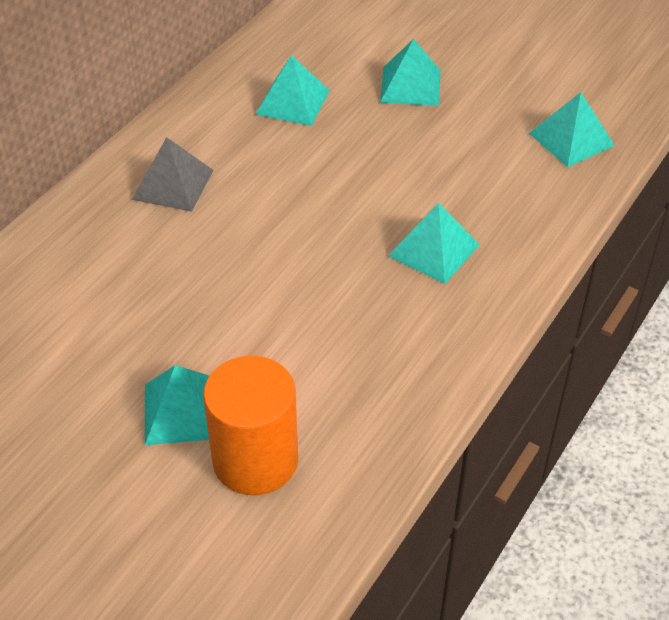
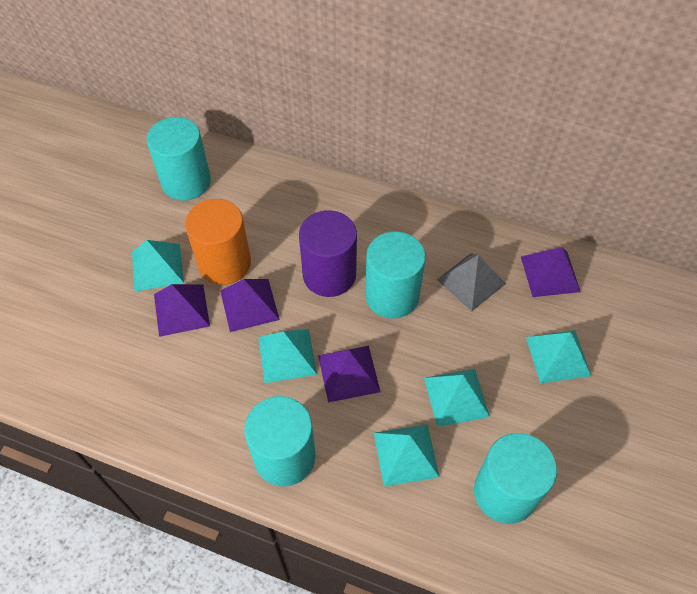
purple cylinder: 0 -> 1
purple pyramid: 0 -> 4
turquoise cylinder: 0 -> 4

